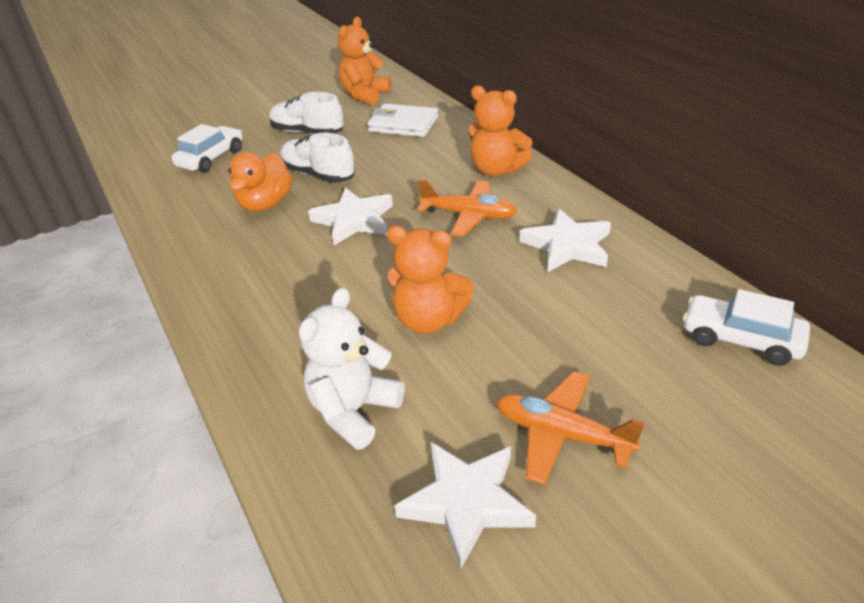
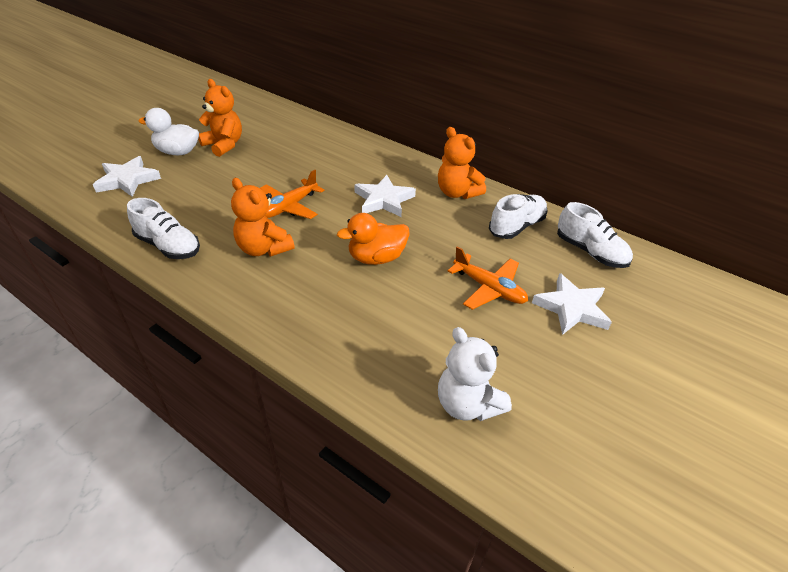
white car: 2 -> 0
white duck: 0 -> 1
white shoe: 2 -> 3
white wallet: 1 -> 0

